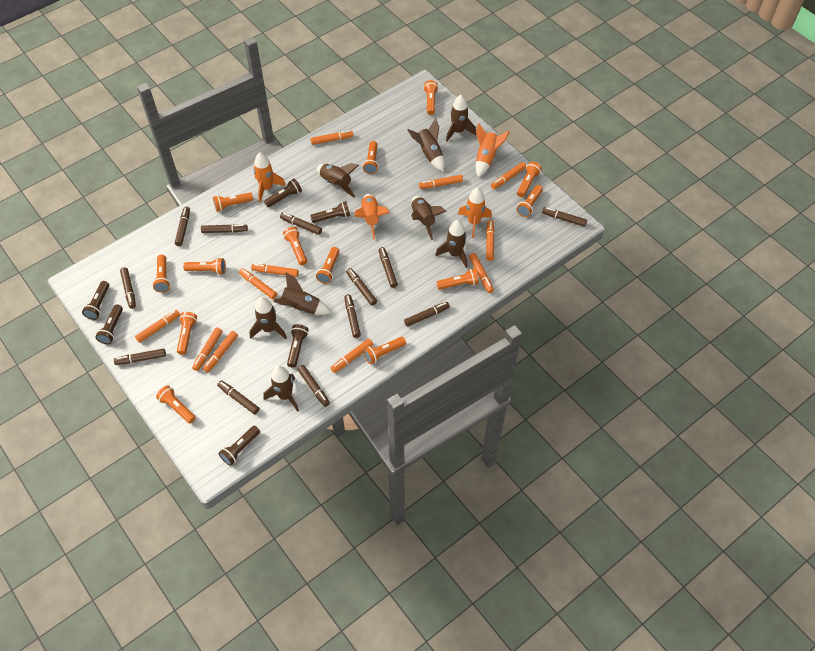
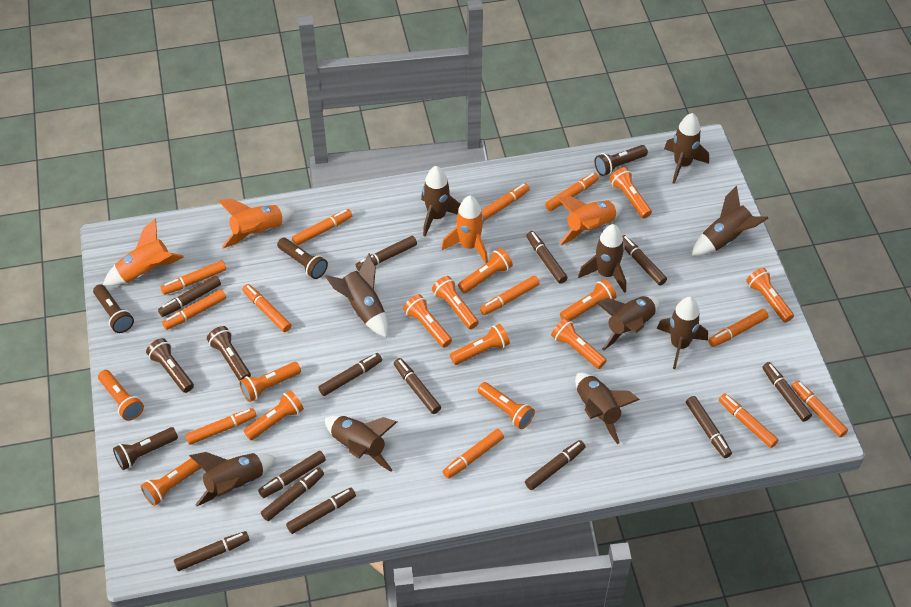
brown marker: 12 -> 13
brown rocket: 8 -> 10
orange marker: 11 -> 12

